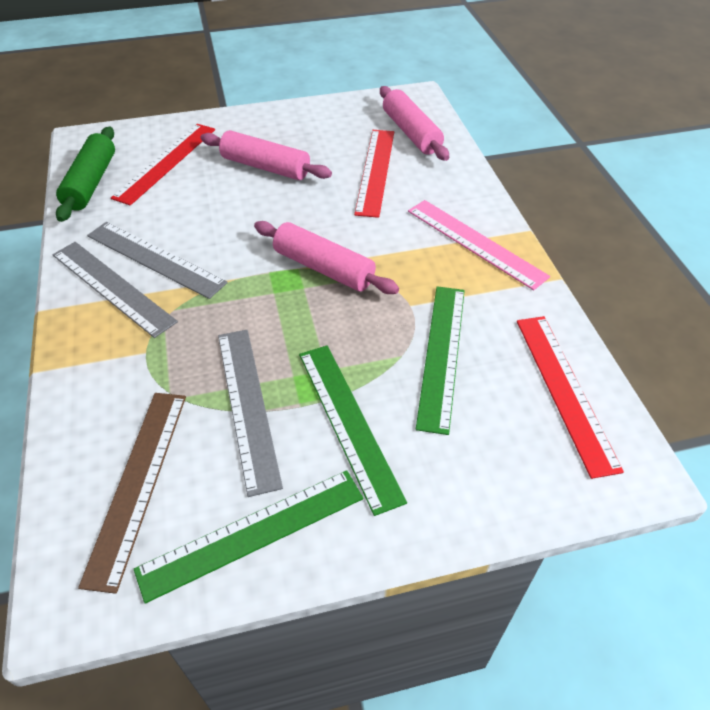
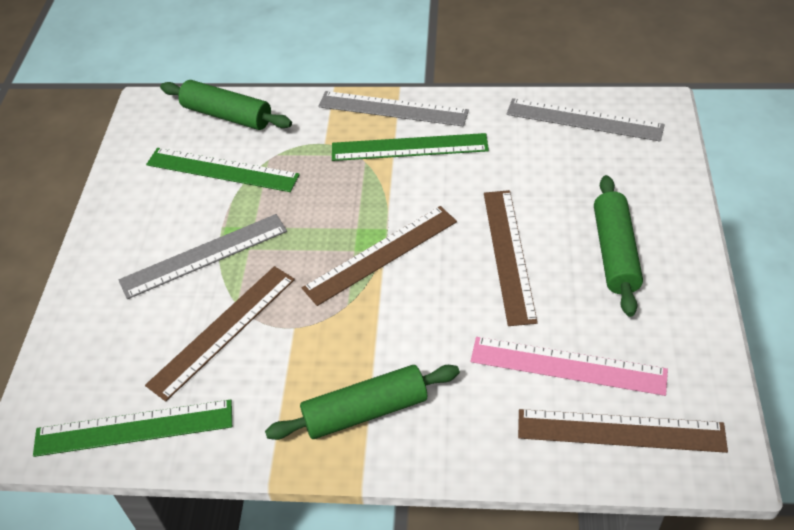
brown ruler: 1 -> 4
green rolling pin: 1 -> 3
pink rolling pin: 3 -> 0
red ruler: 3 -> 0

